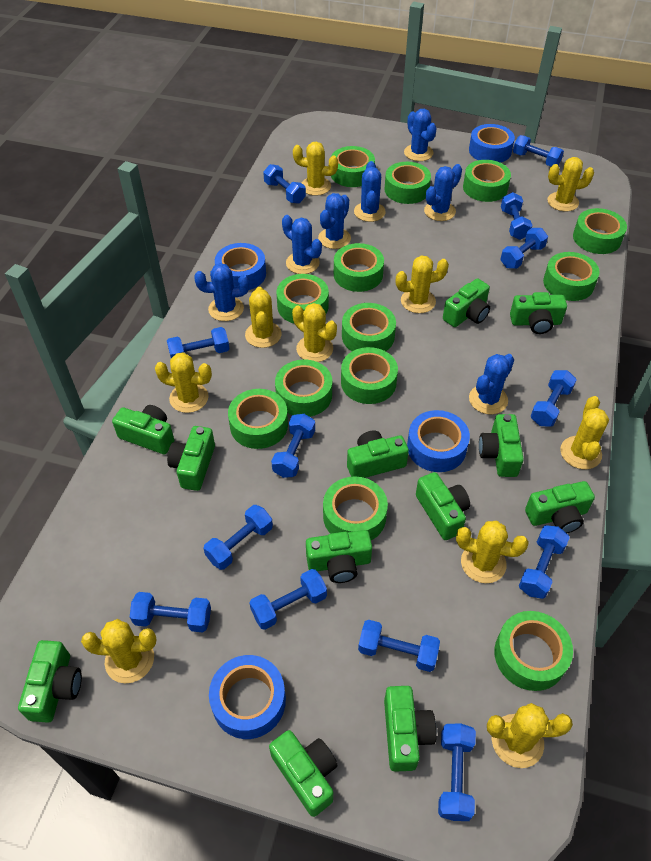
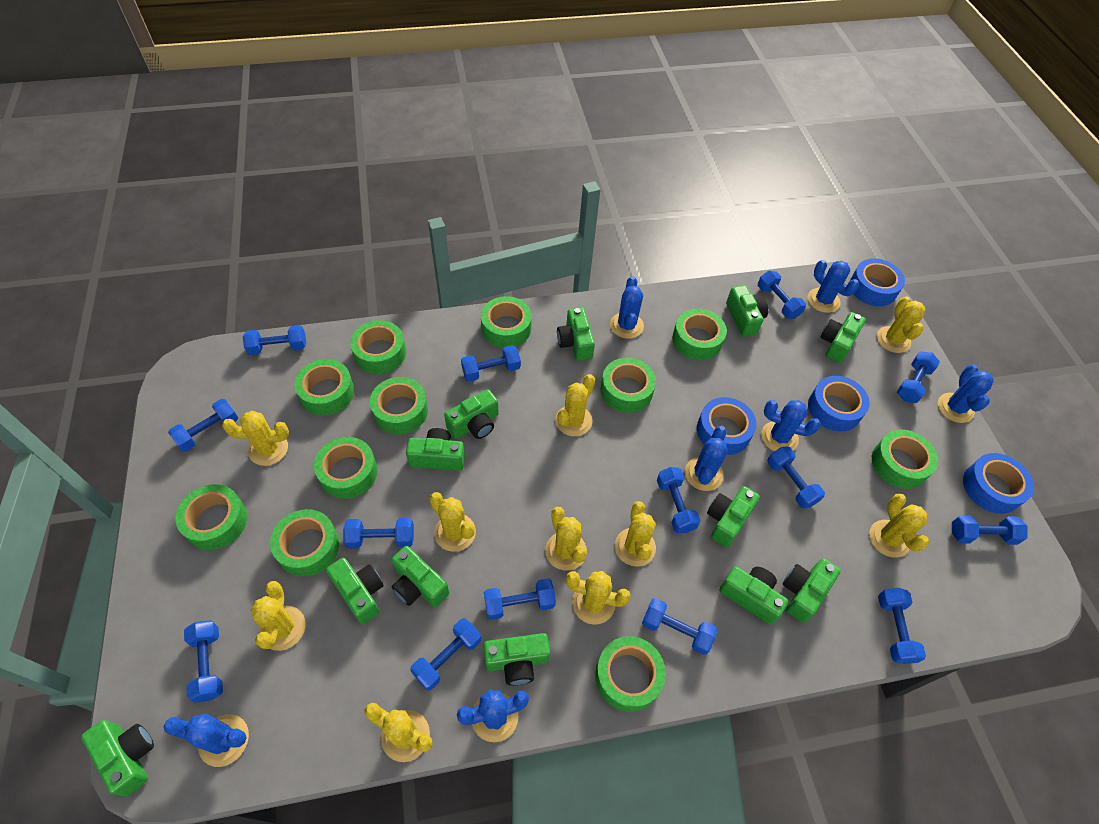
blue dumbbell: 13 -> 14
green tape: 13 -> 11

